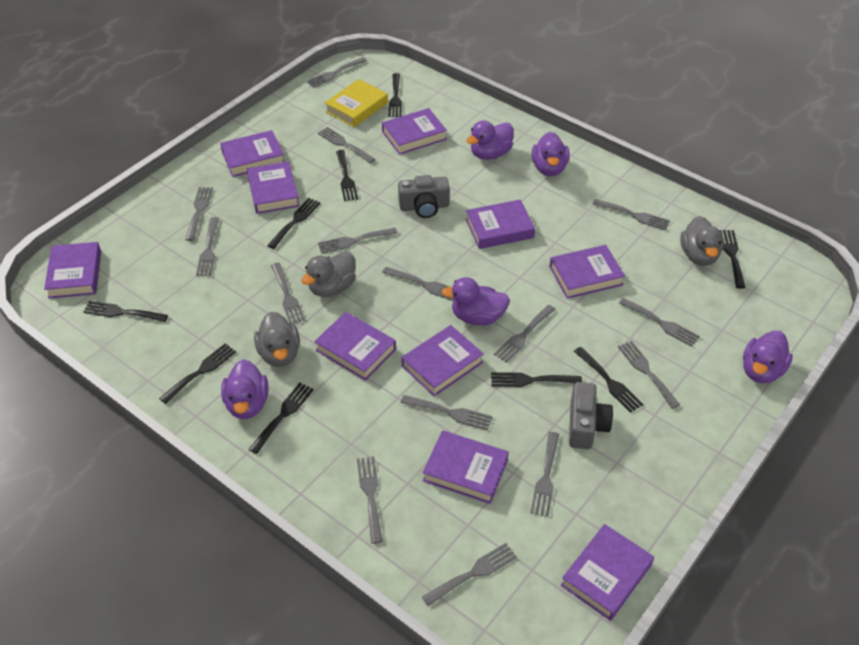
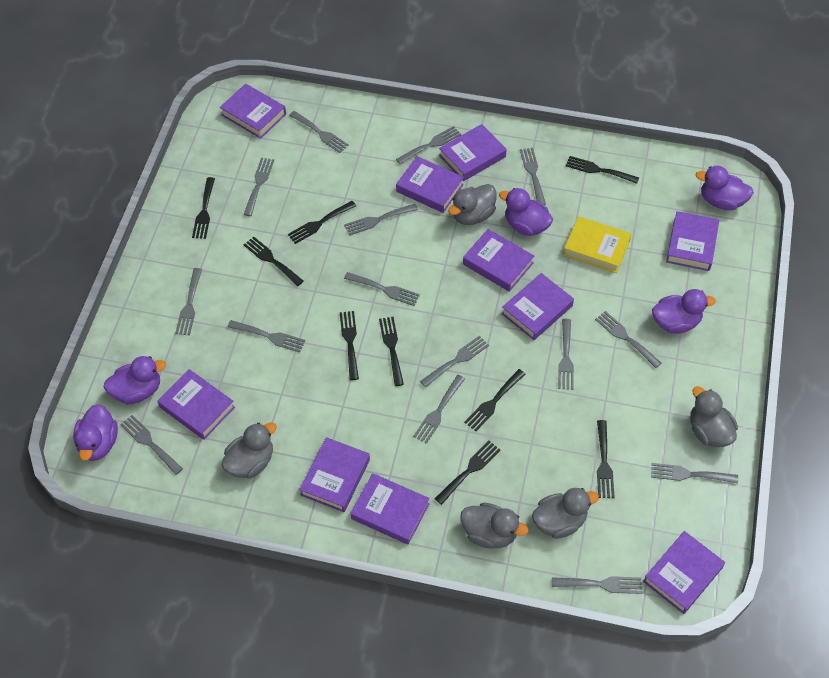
grey camera: 2 -> 0
grey duck: 3 -> 5

